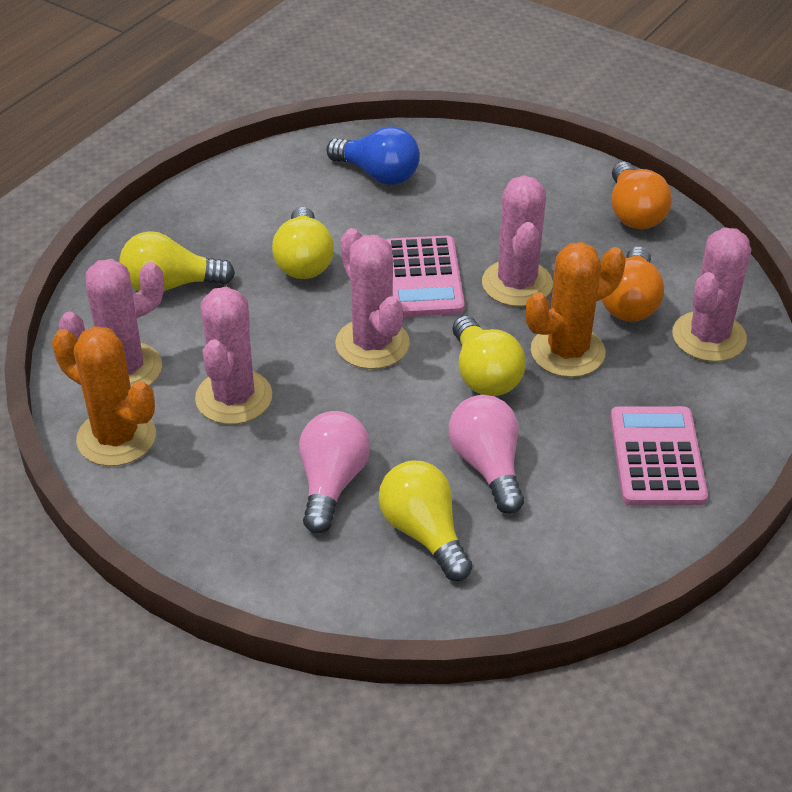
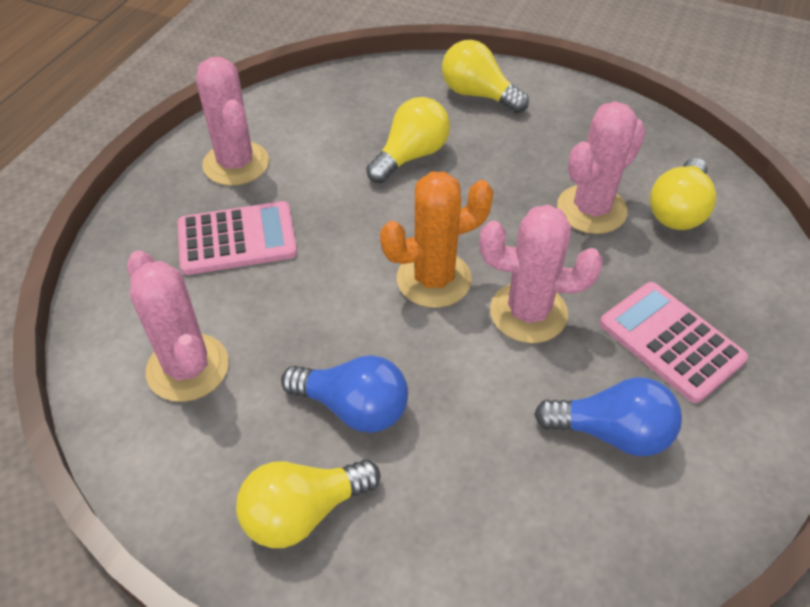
blue light bulb: 1 -> 2
orange cactus: 2 -> 1
orange light bulb: 2 -> 0
pink cactus: 5 -> 4
pink light bulb: 2 -> 0

